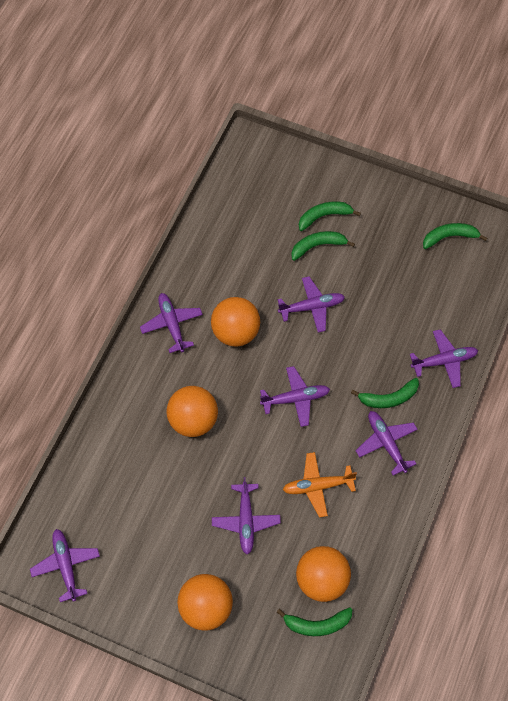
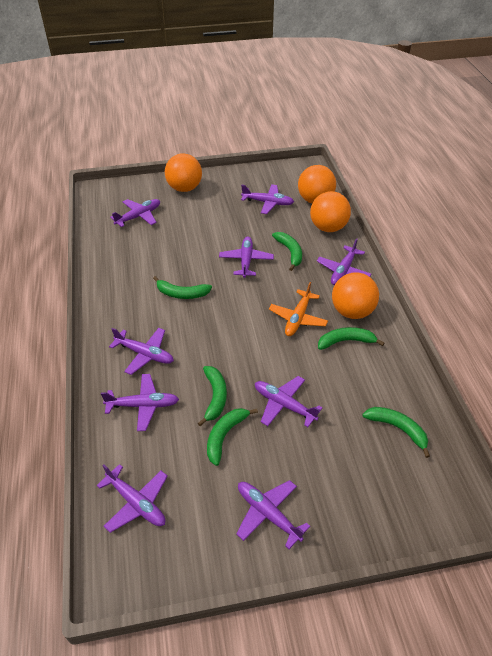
green banana: 5 -> 6
purple plane: 7 -> 9

